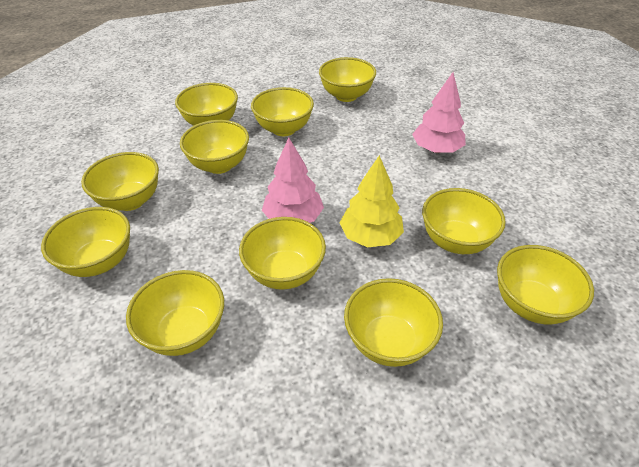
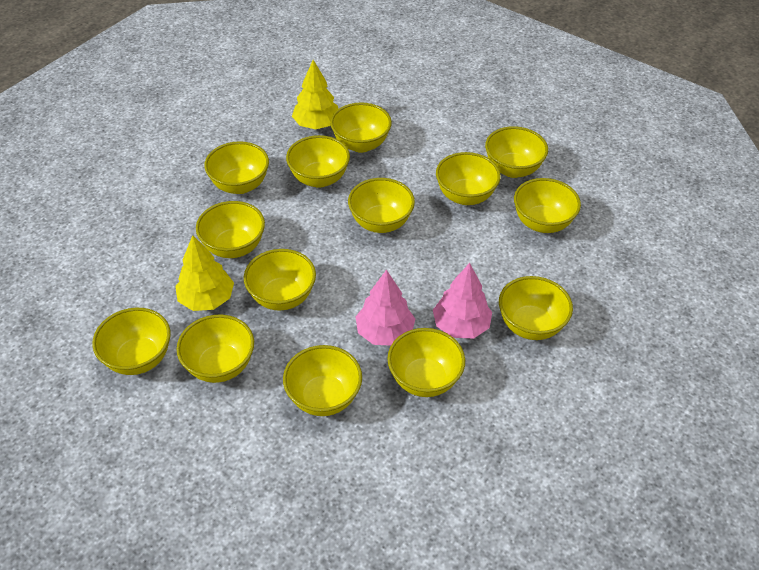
yellow bowl: 11 -> 14
yellow tree: 1 -> 2

